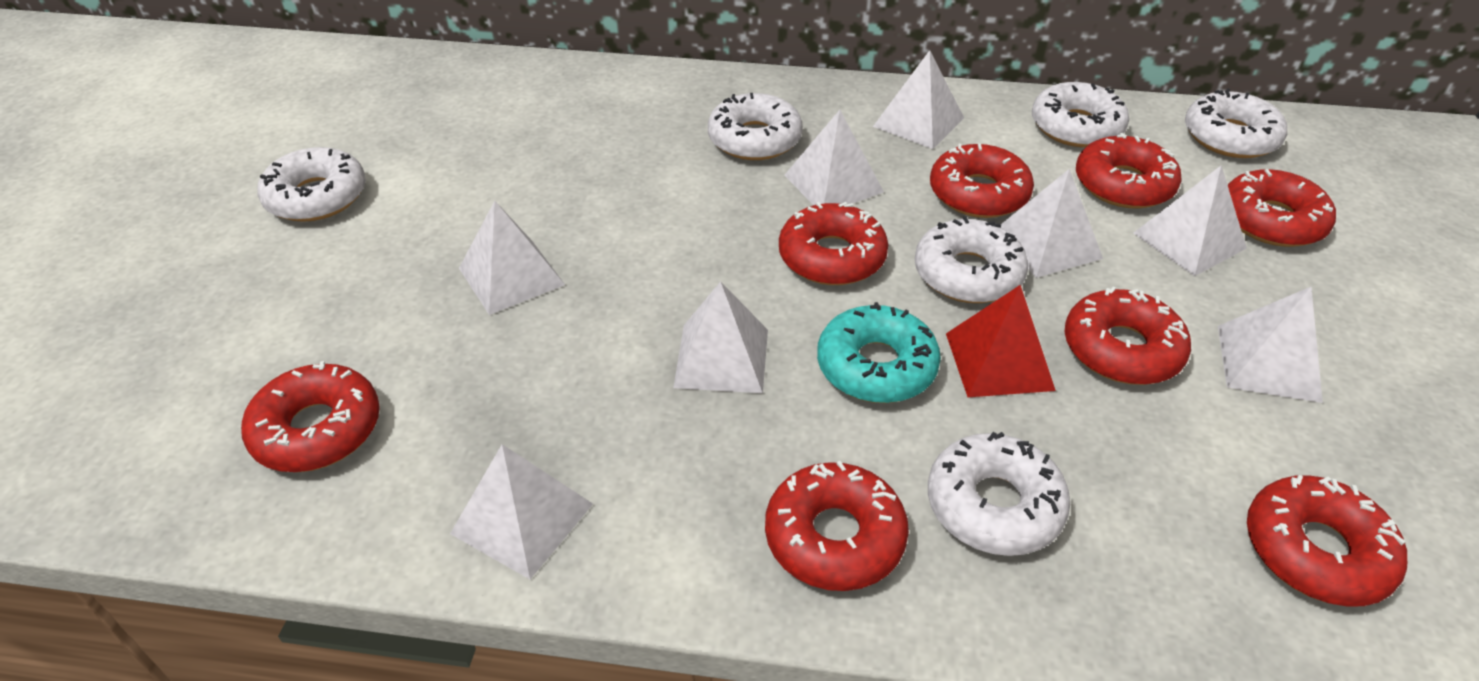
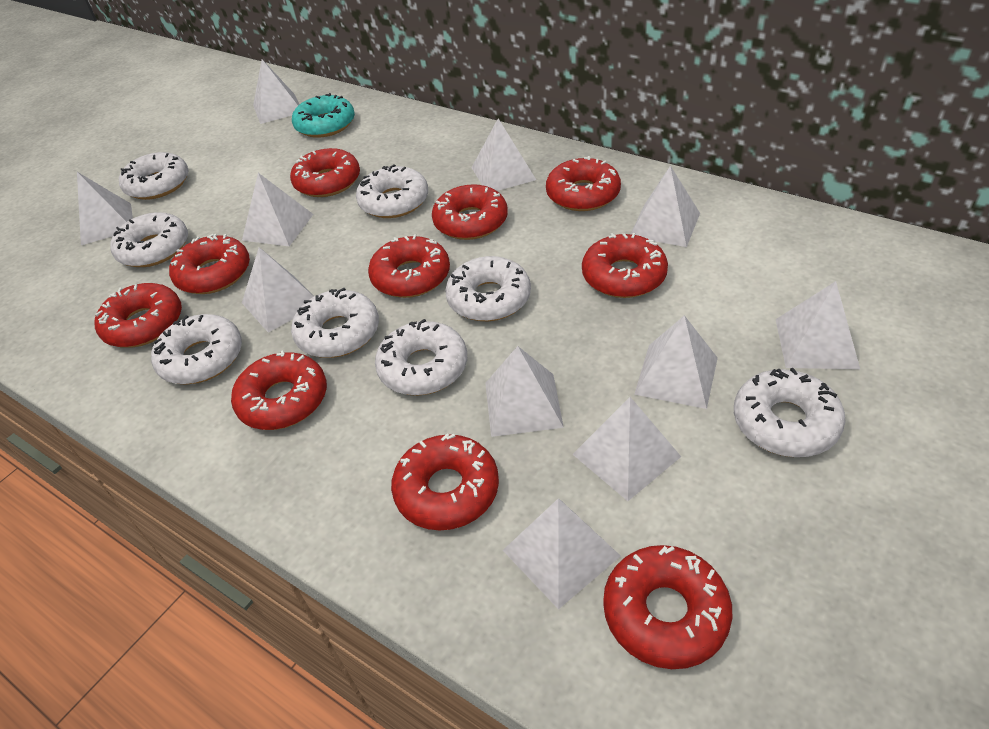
red donut: 8 -> 10
red pyramid: 1 -> 0
white donut: 6 -> 8
white pyramid: 8 -> 11

